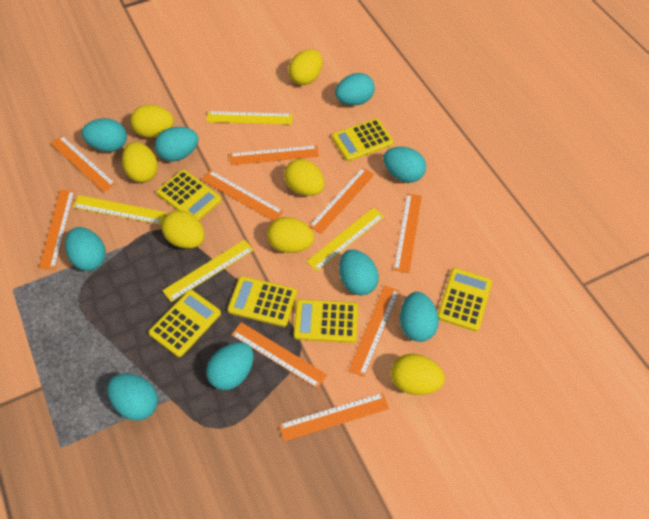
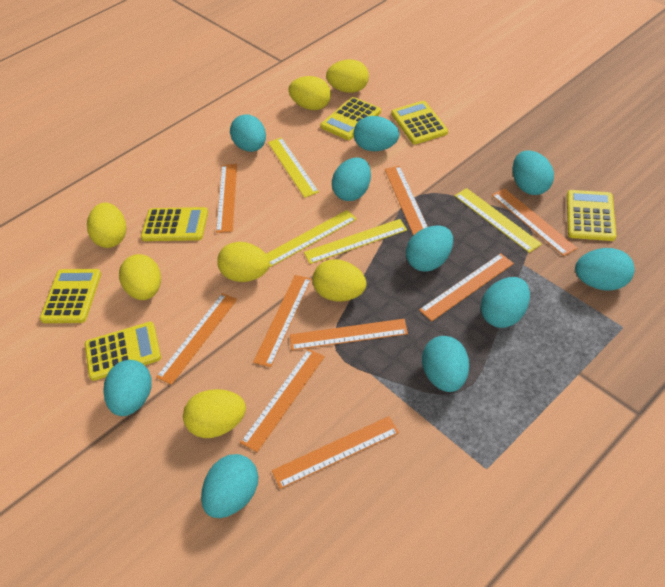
turquoise egg: 9 -> 10

